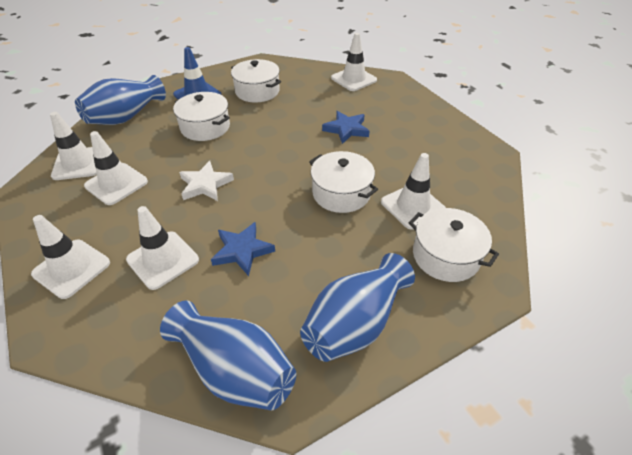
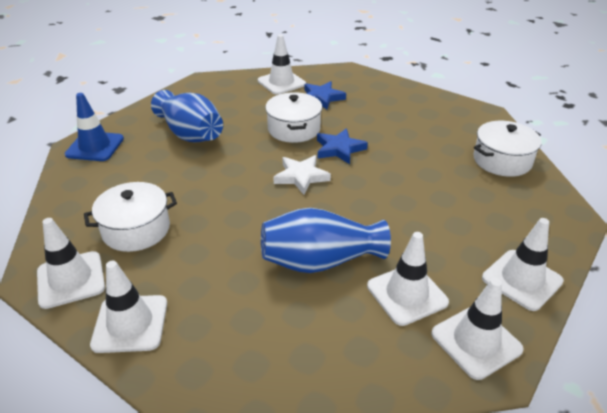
blue vase: 3 -> 2
white pot: 4 -> 3

